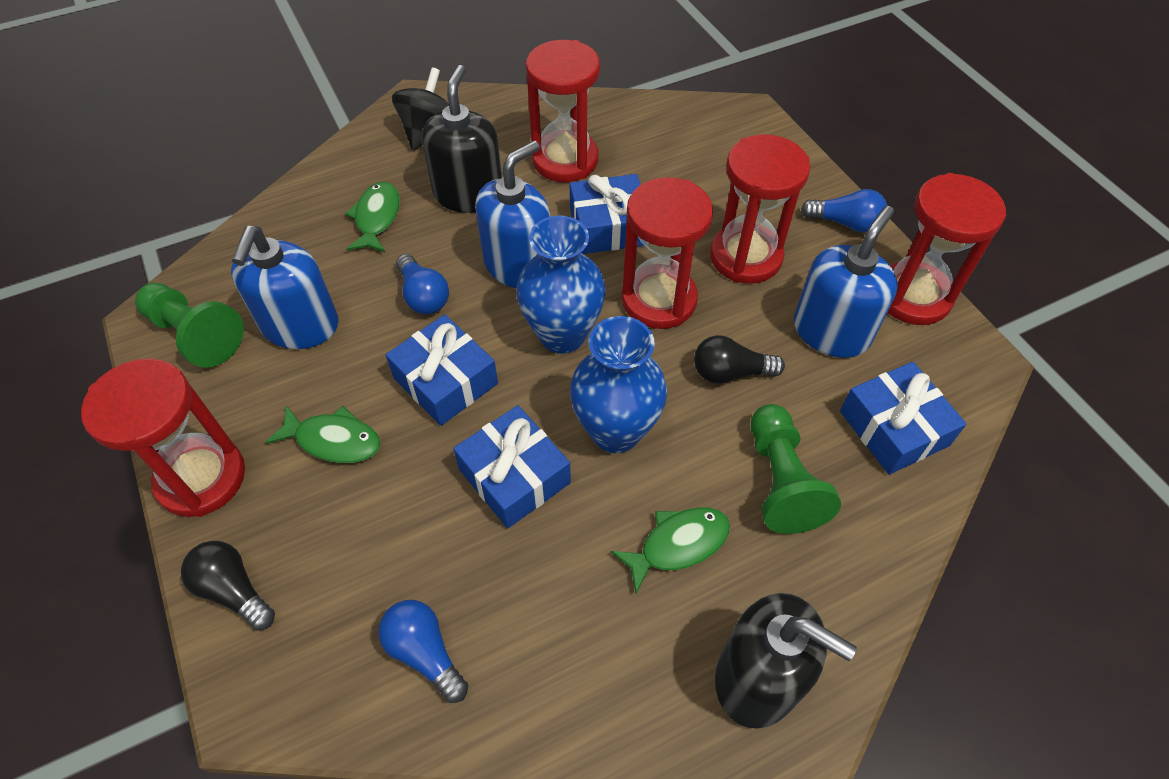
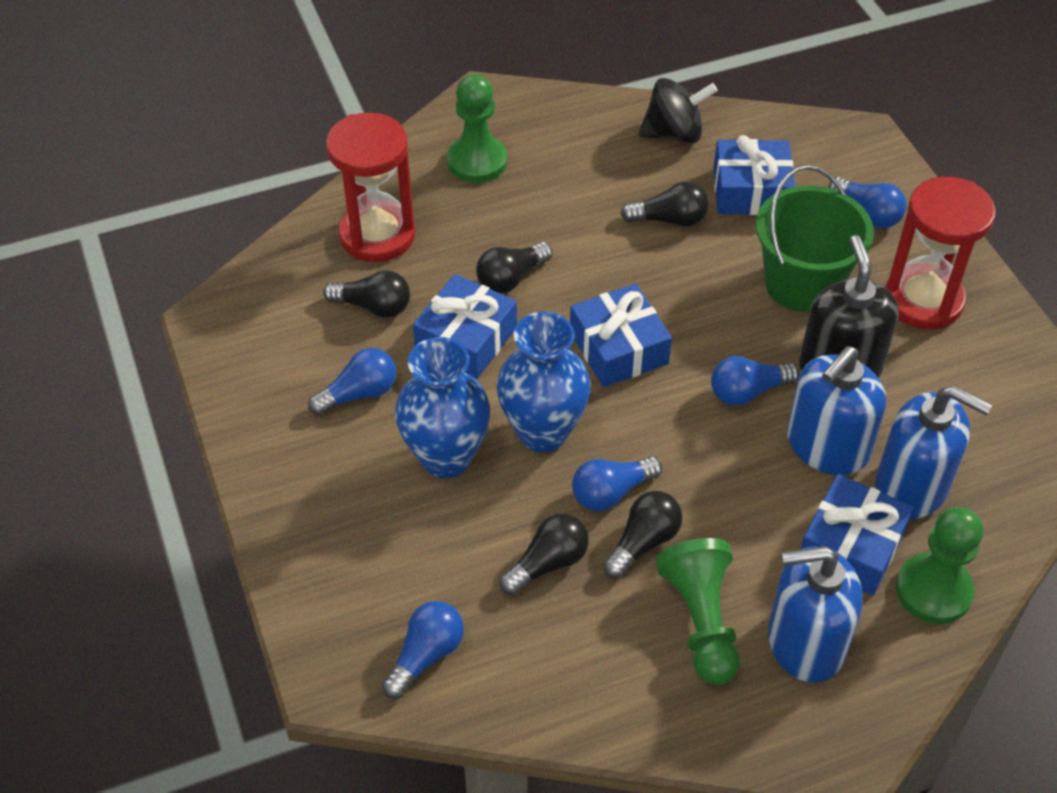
black light bulb: 2 -> 5
black soap dispenser: 2 -> 1
blue light bulb: 3 -> 5
green bucket: 0 -> 1
green fish: 3 -> 0
green pawn: 2 -> 3
red hourglass: 5 -> 2

